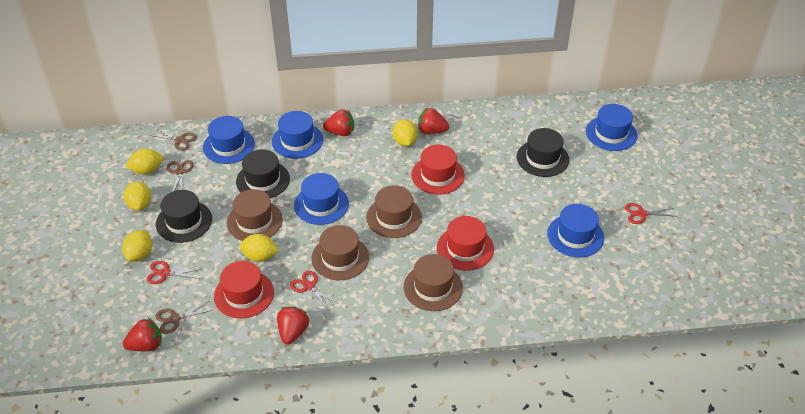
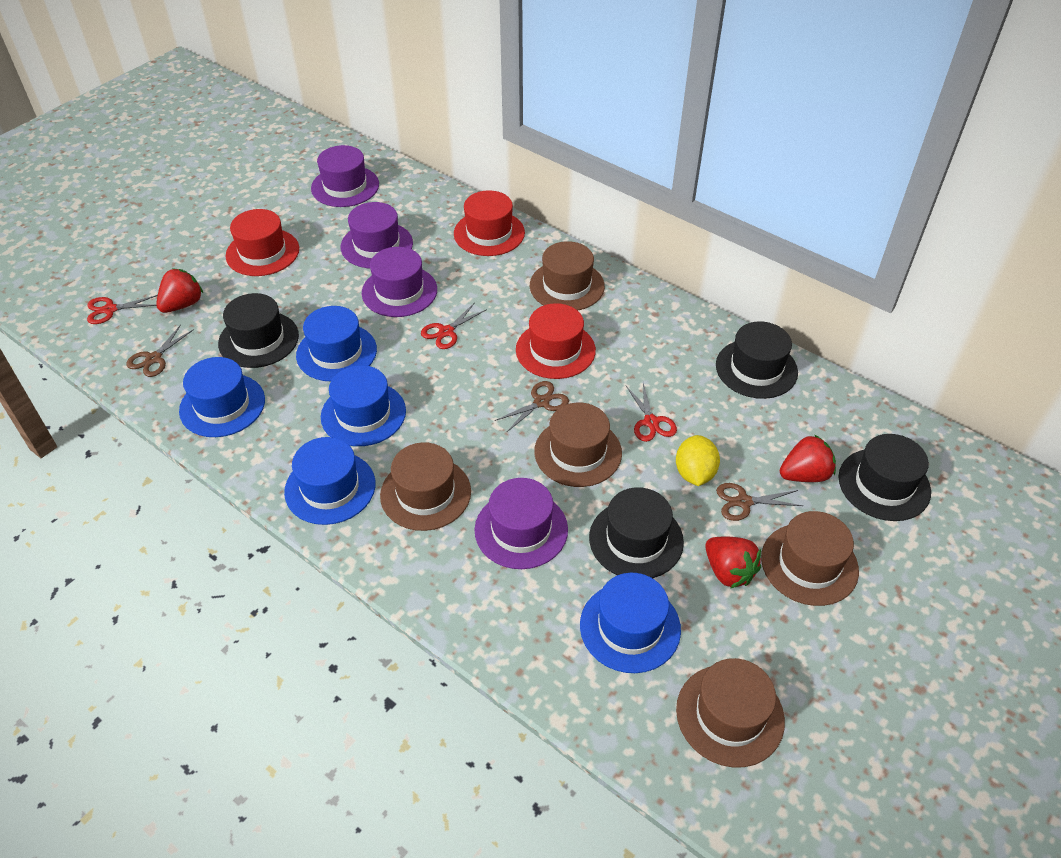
black hat: 3 -> 4
brown hat: 4 -> 5
purple hat: 0 -> 4
red strawberry: 4 -> 3
yellow lemon: 5 -> 1

